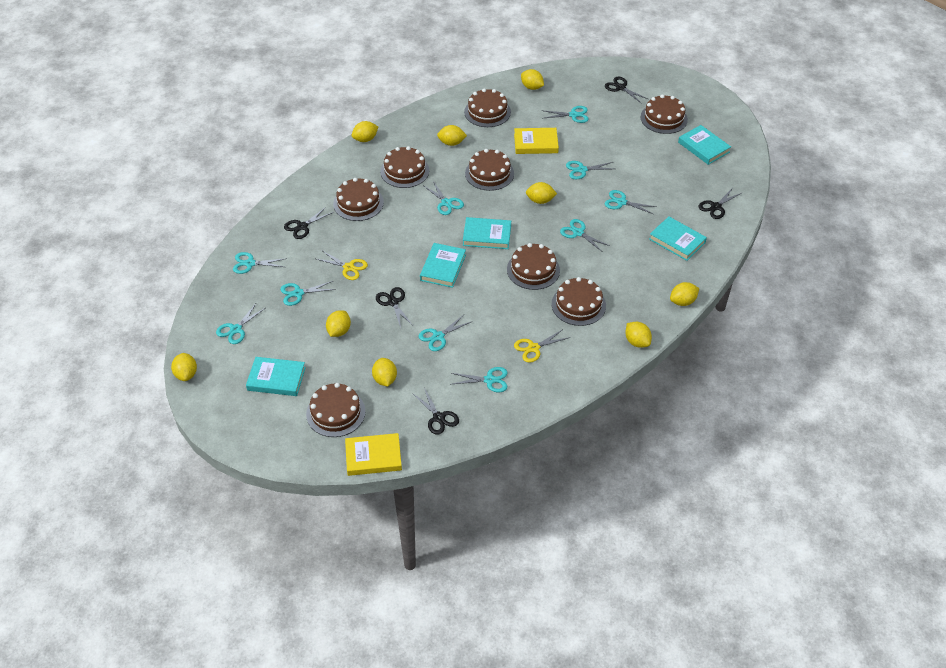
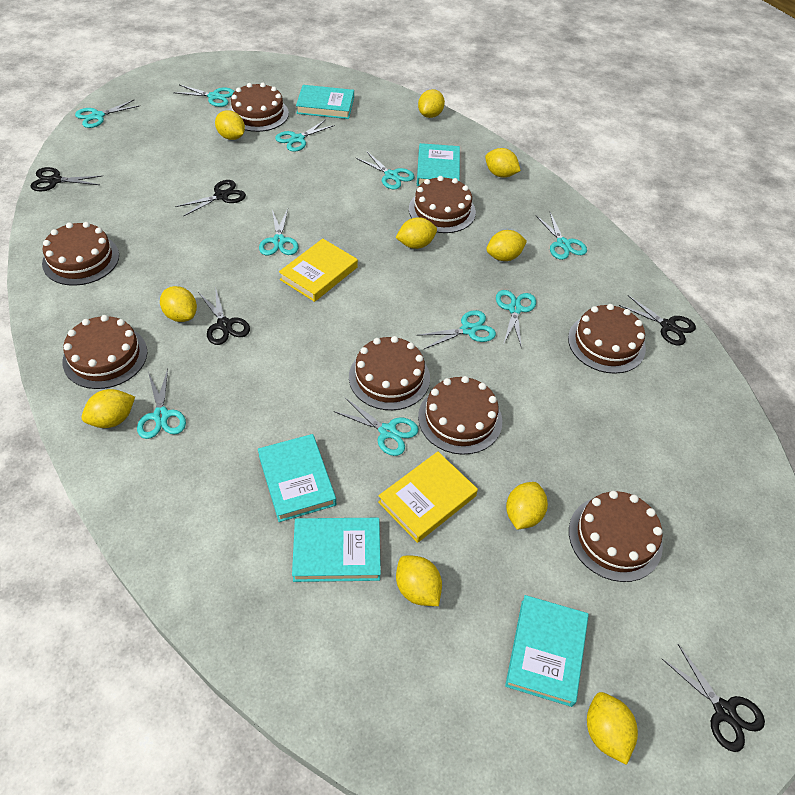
yellow lemon: 9 -> 10
yellow scissors: 2 -> 0

